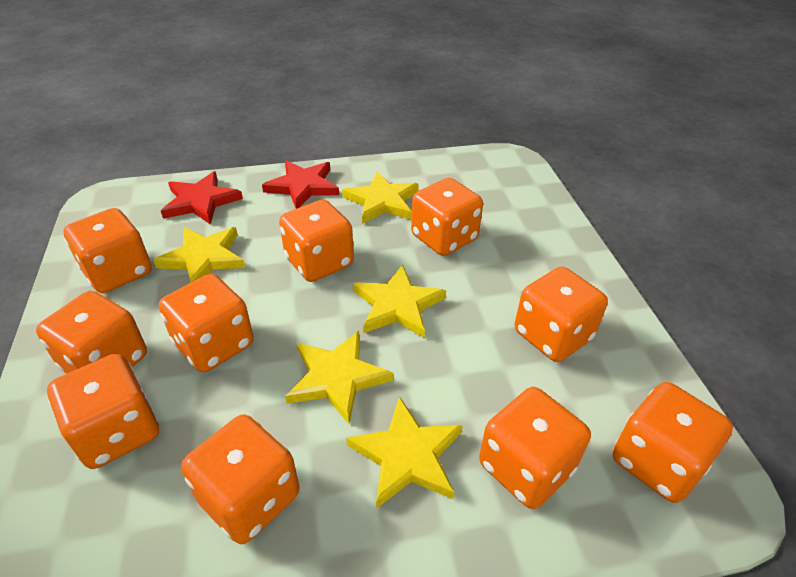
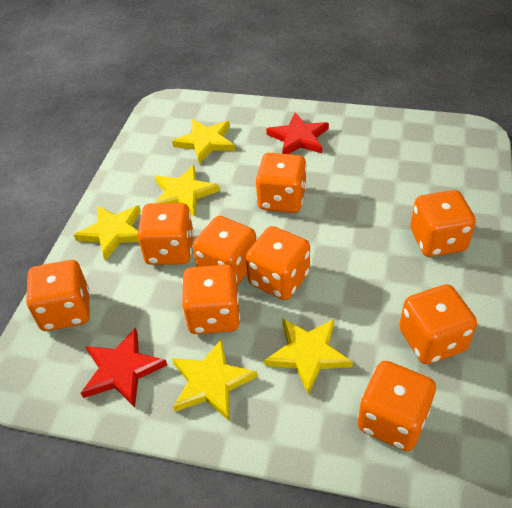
orange dice: 10 -> 9

